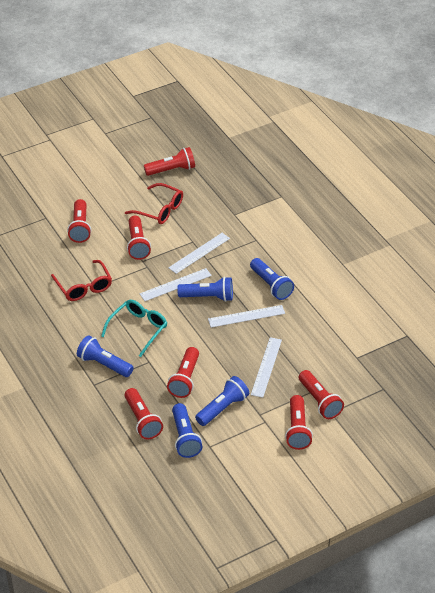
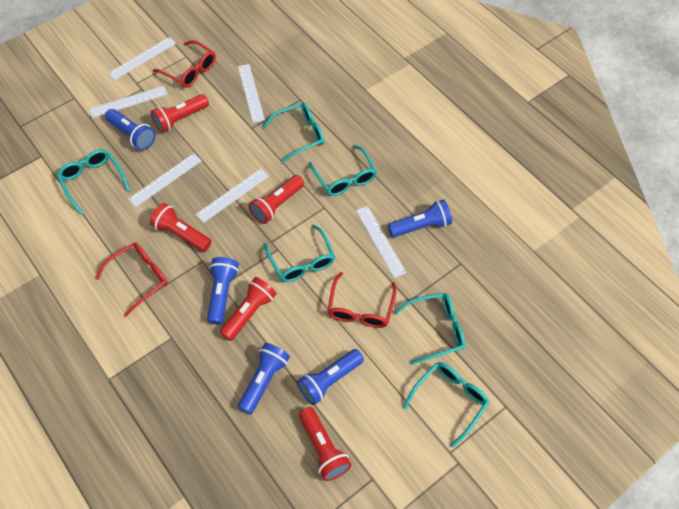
red flashlight: 7 -> 5
red glasses: 2 -> 3
turquoise glasses: 1 -> 6
white ruler: 4 -> 6

